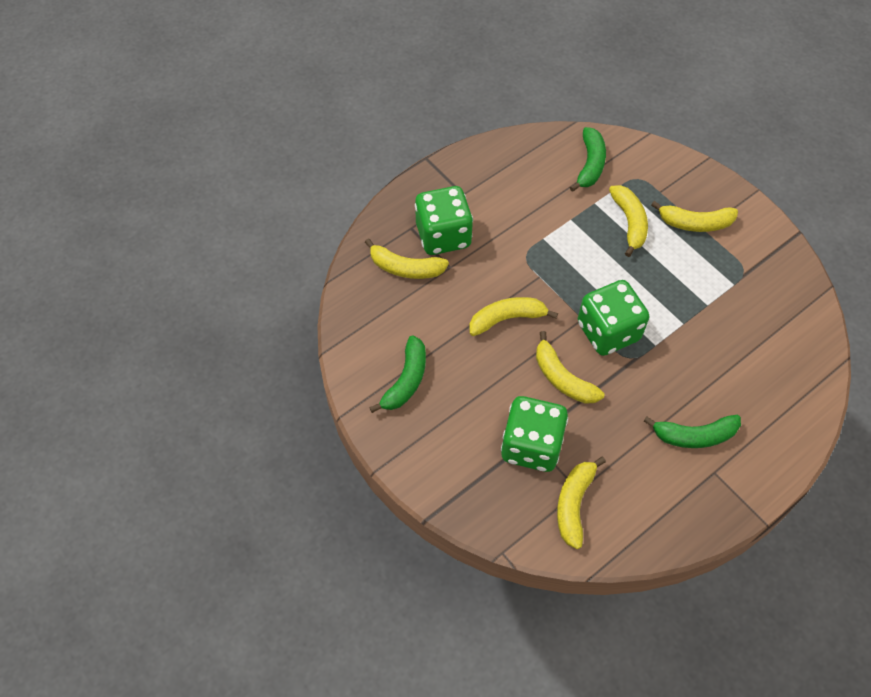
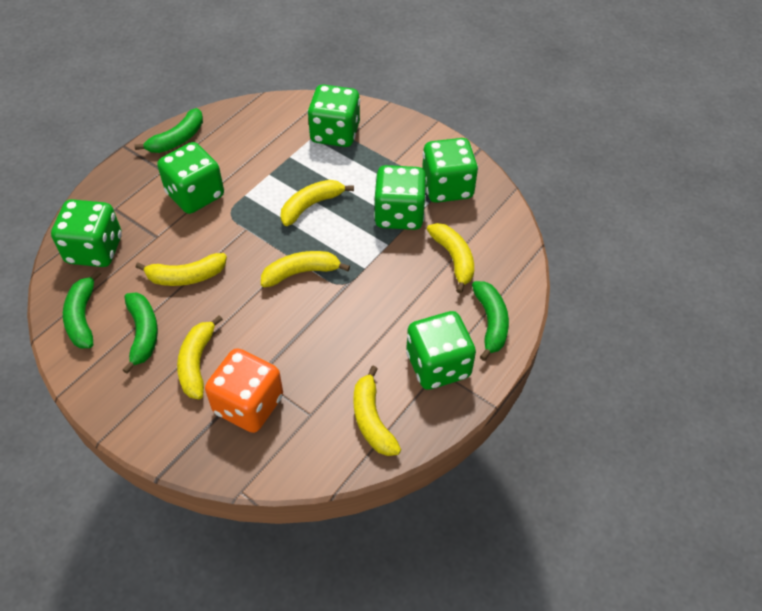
green banana: 3 -> 4
green dice: 3 -> 6
orange dice: 0 -> 1

